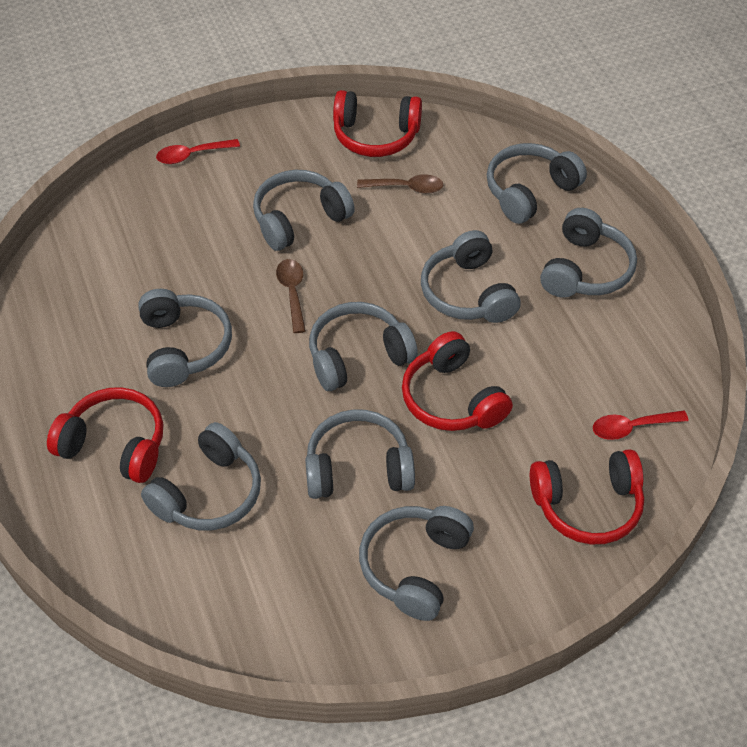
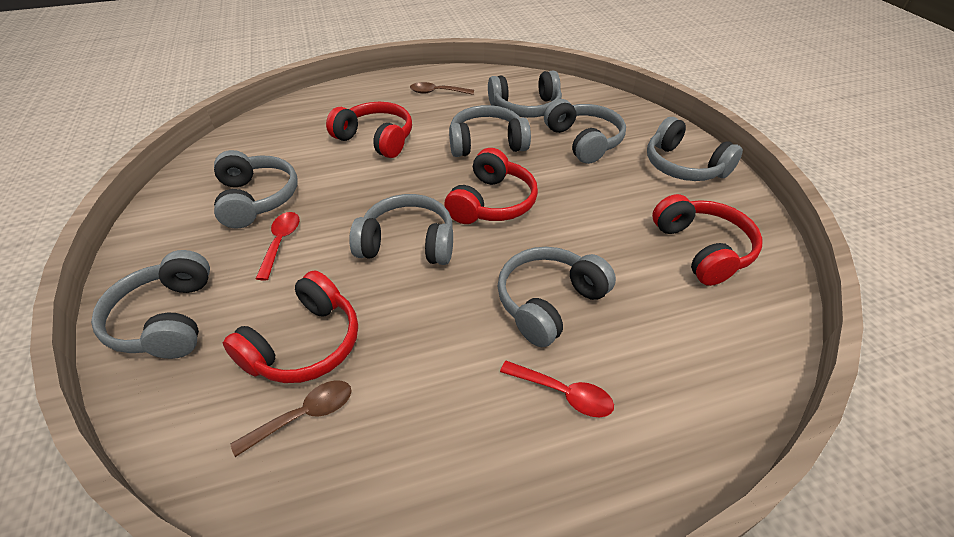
grey headphones: 9 -> 8

